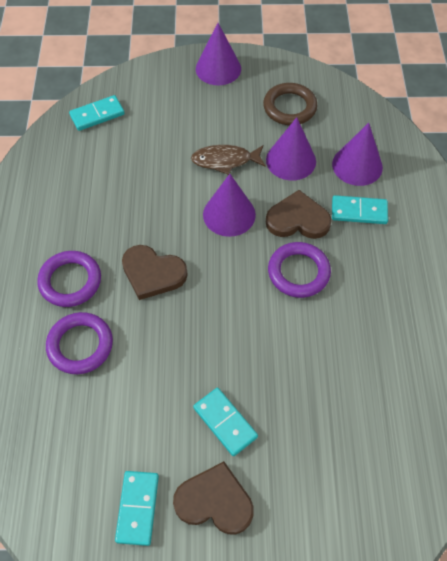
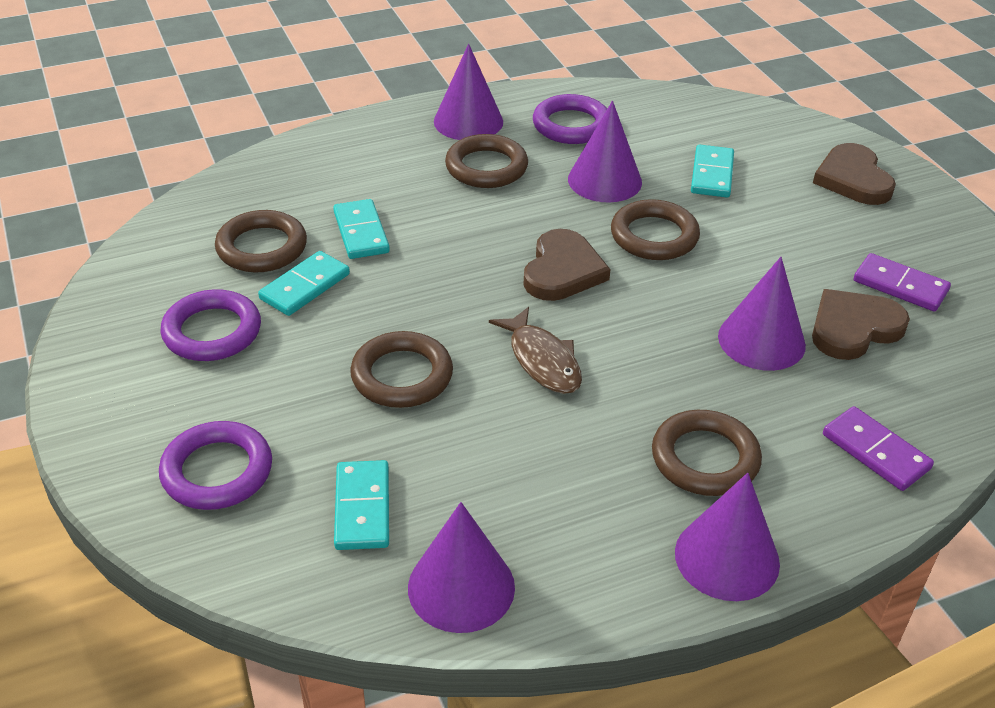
brown ring: 1 -> 5
purple cone: 4 -> 5
purple domino: 0 -> 2

